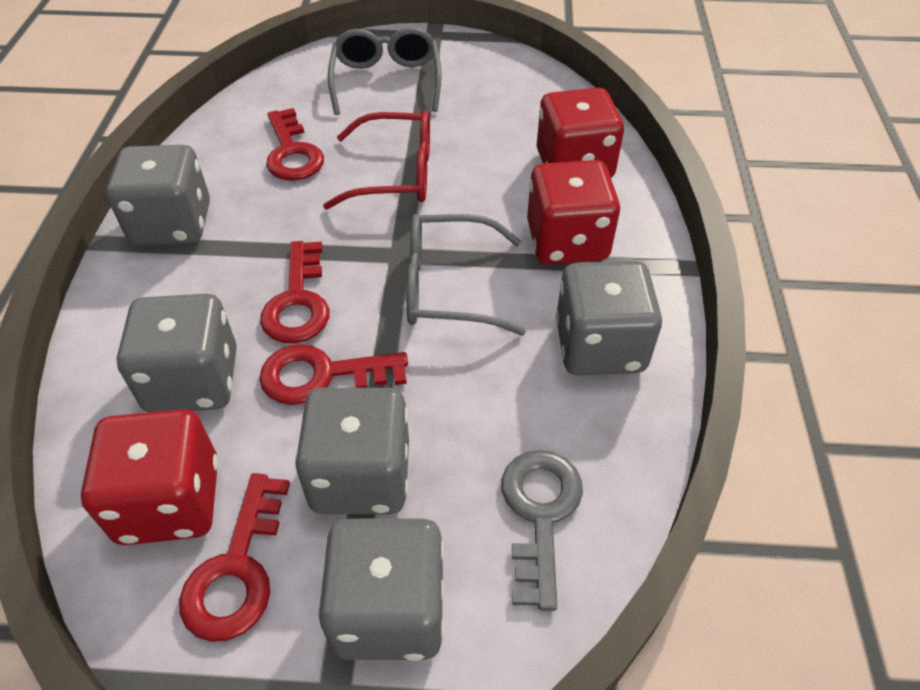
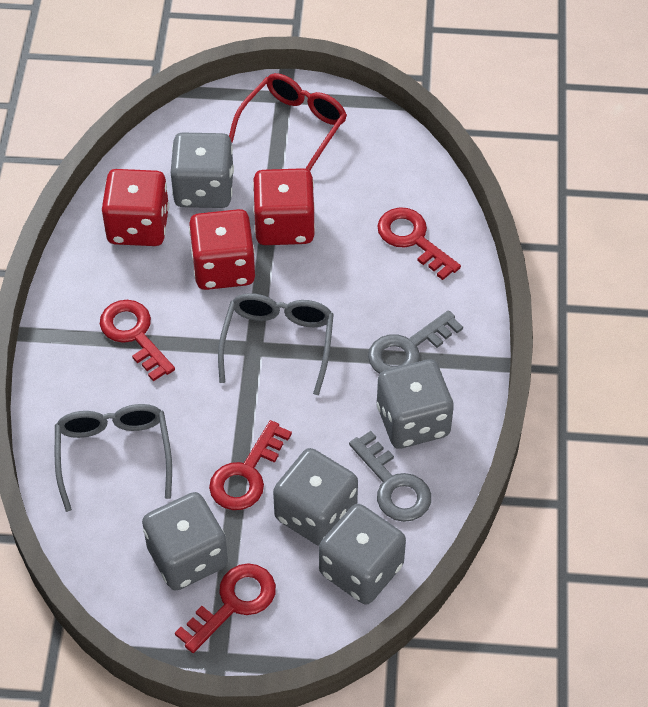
grey key: 1 -> 2

